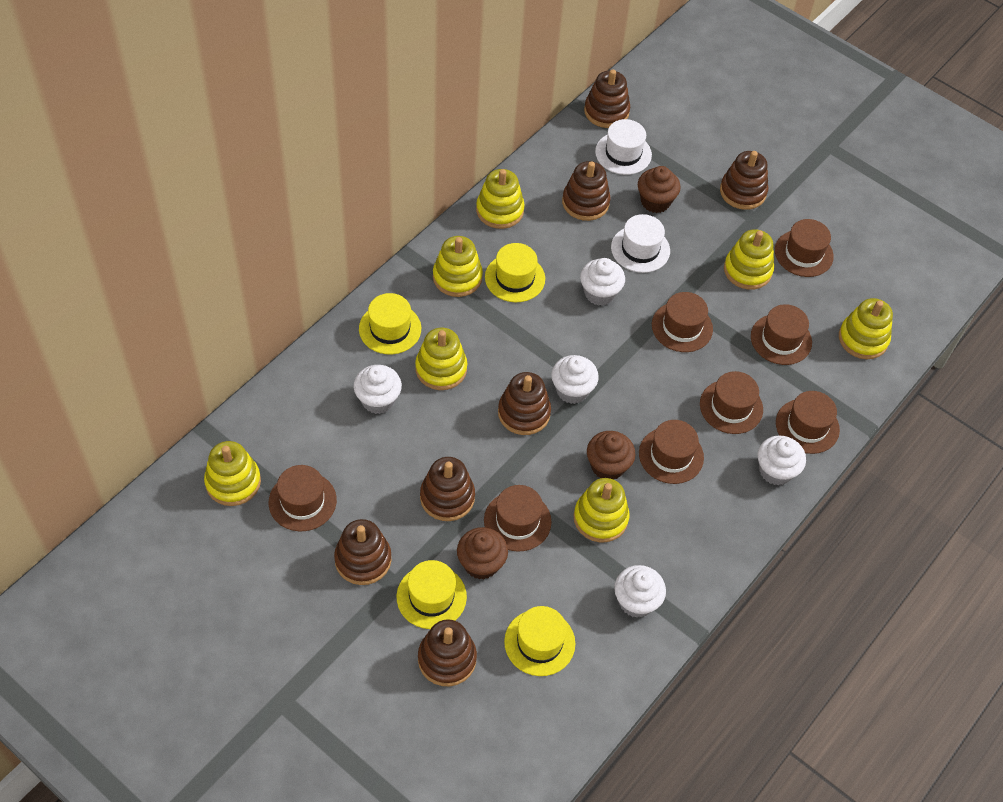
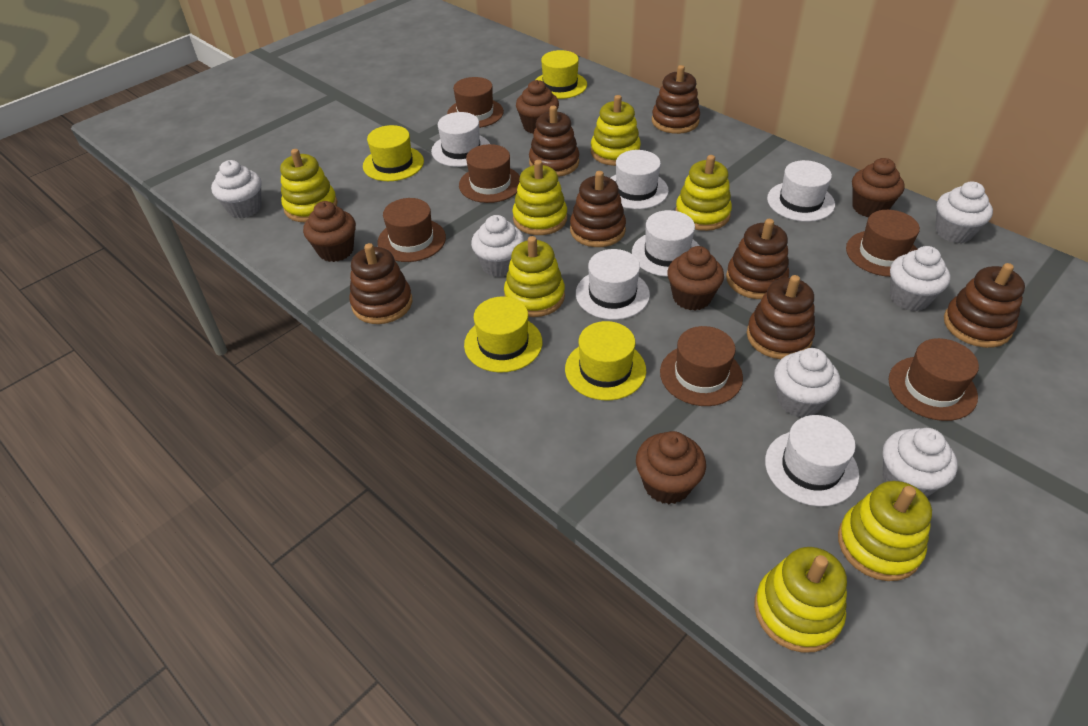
brown cupcake: 3 -> 5
brown hat: 8 -> 6
white cupcake: 5 -> 6
white hat: 2 -> 6

